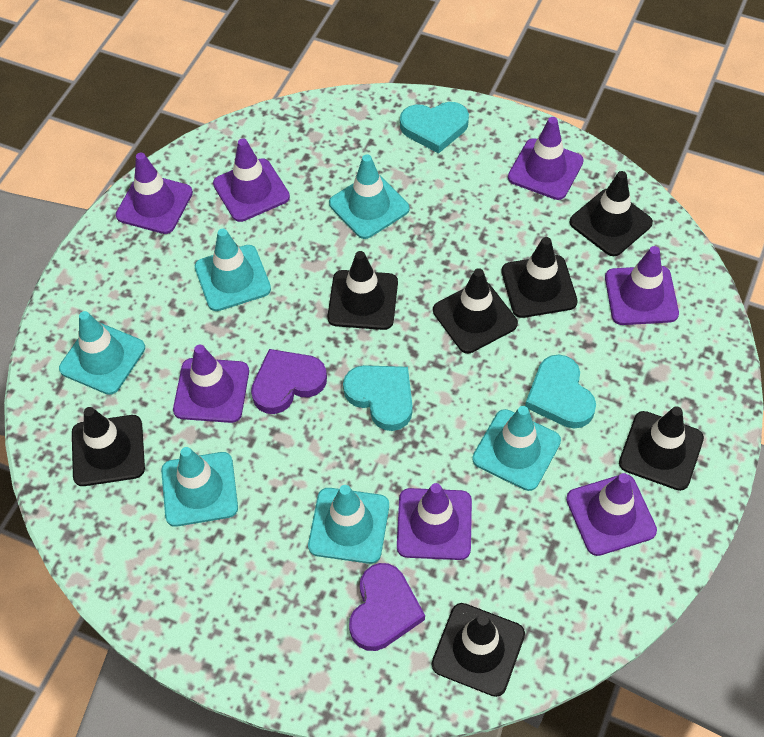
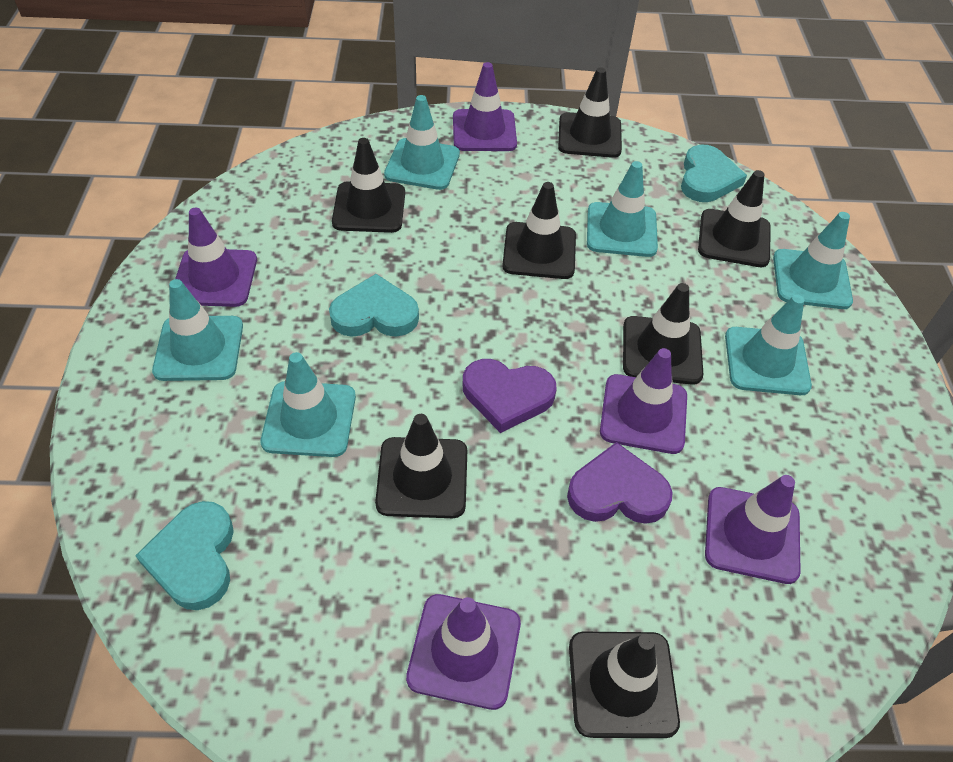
purple traffic cone: 7 -> 5

